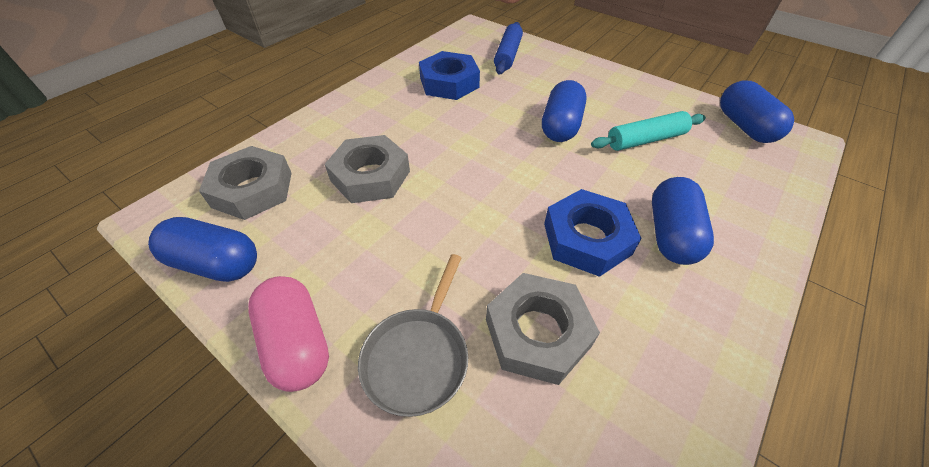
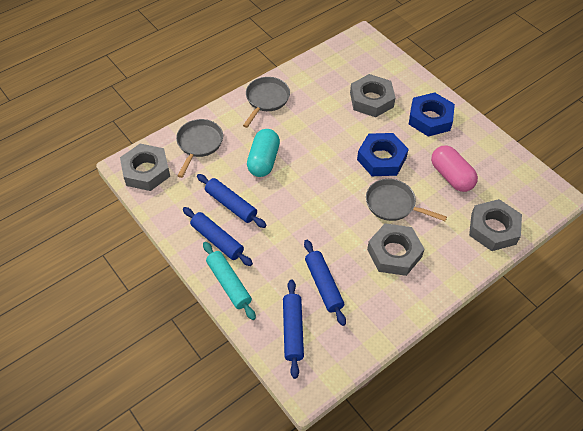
blue capsule: 4 -> 0
blue rolling pin: 1 -> 4
grey nut: 3 -> 4
grey pan: 1 -> 3
turquoise capsule: 0 -> 1

